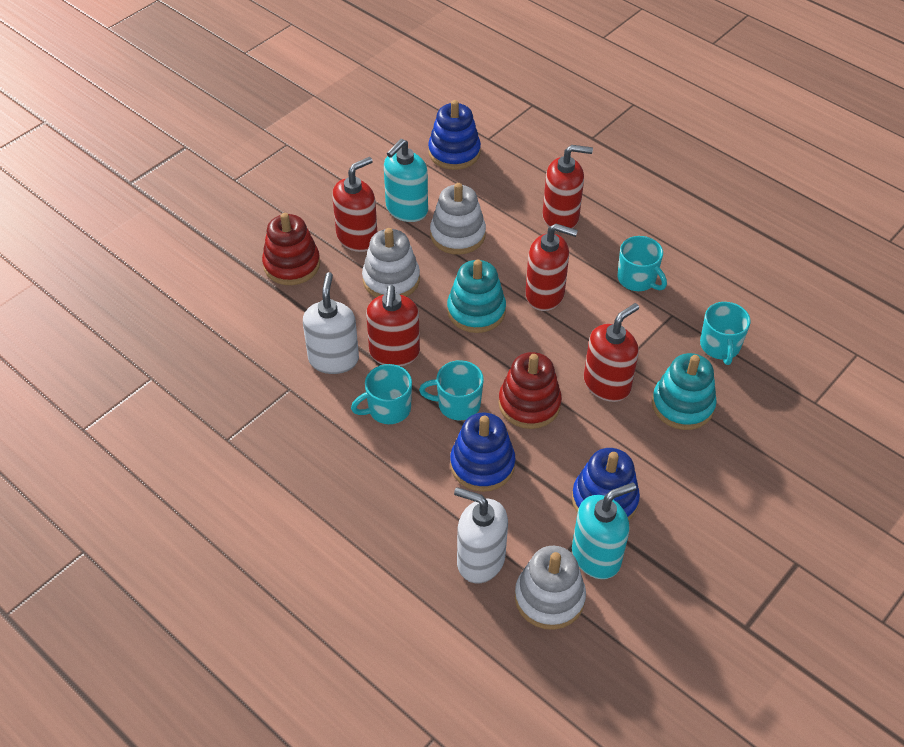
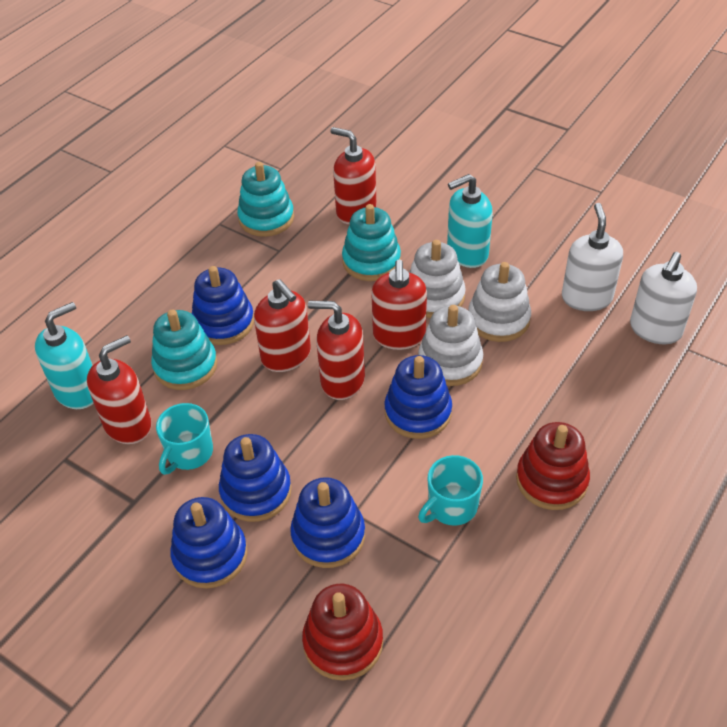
blue stacking toy: 3 -> 5
turquoise mug: 4 -> 2
turquoise stacking toy: 2 -> 3

